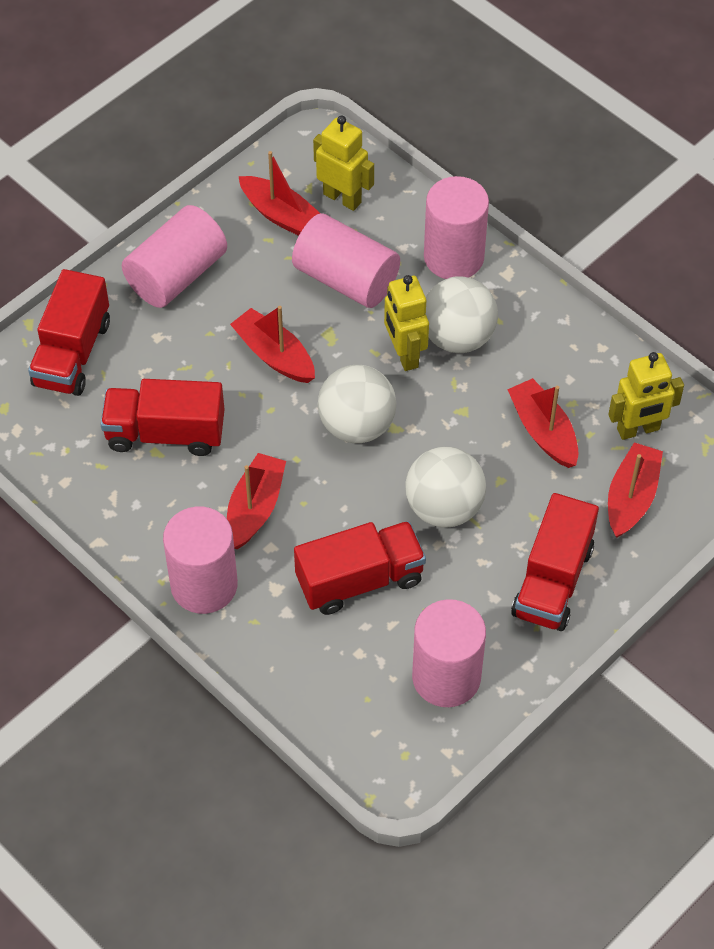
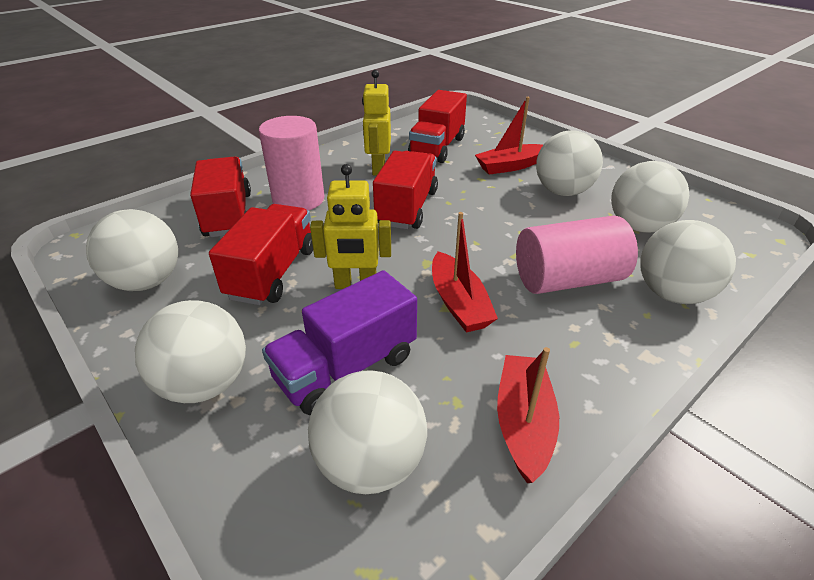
pink cylinder: 5 -> 2
purple truck: 0 -> 1
red boat: 5 -> 3
white ball: 3 -> 6
yellow robot: 3 -> 2

